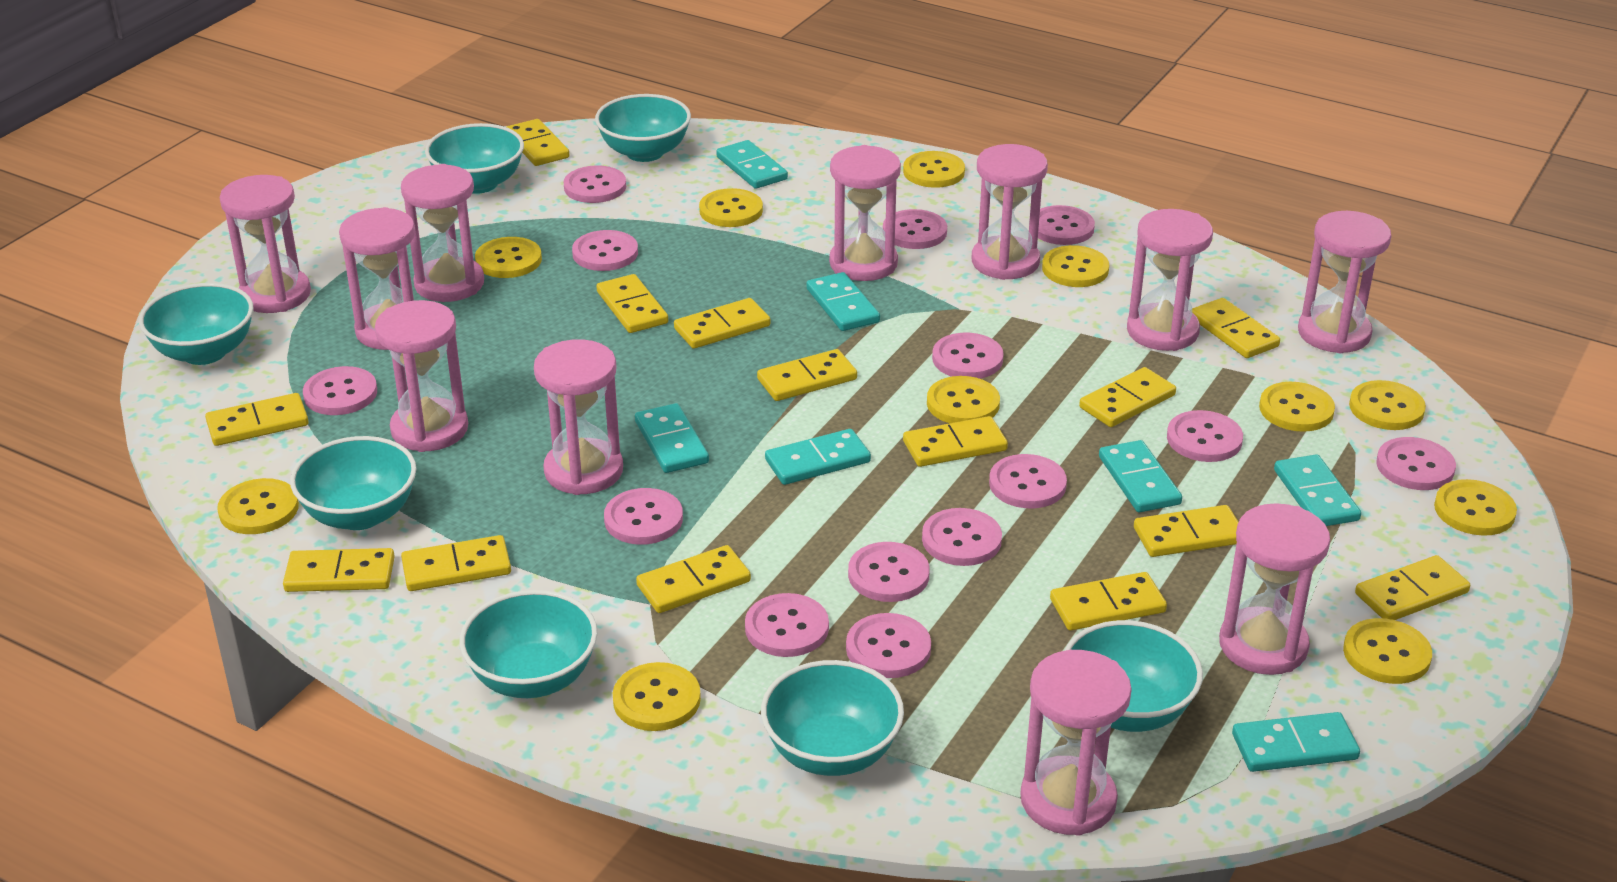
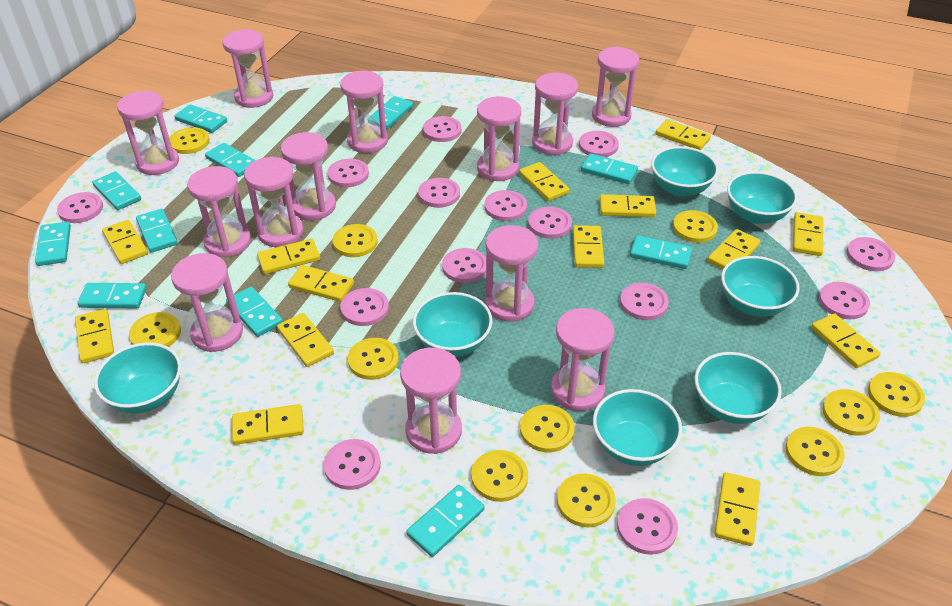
pink hourglass: 11 -> 13
turquoise domino: 7 -> 11

